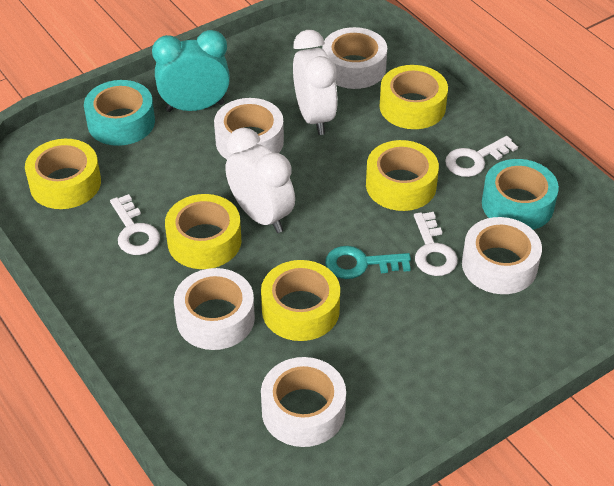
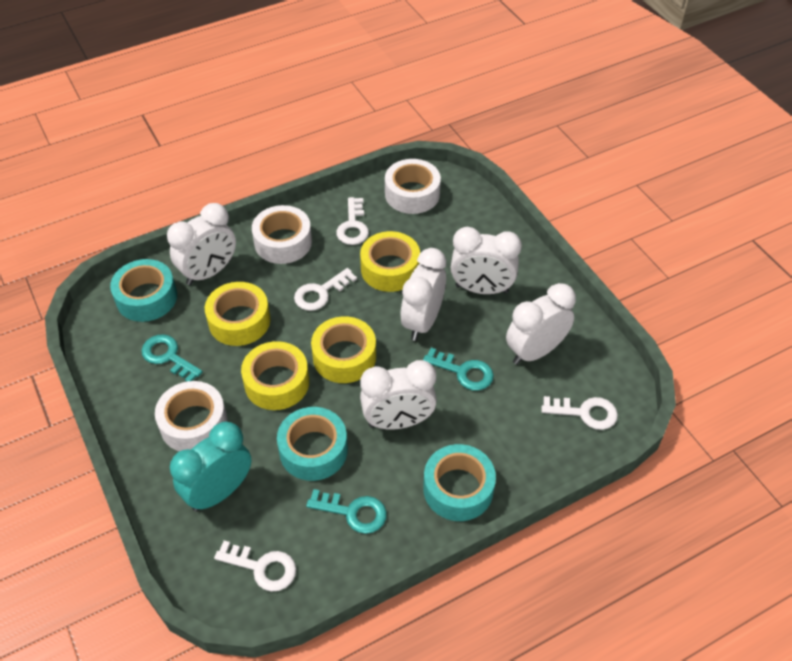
turquoise key: 1 -> 3
turquoise tape: 2 -> 3
white clock: 2 -> 5
white key: 3 -> 4
white tape: 5 -> 3
yellow tape: 5 -> 4

